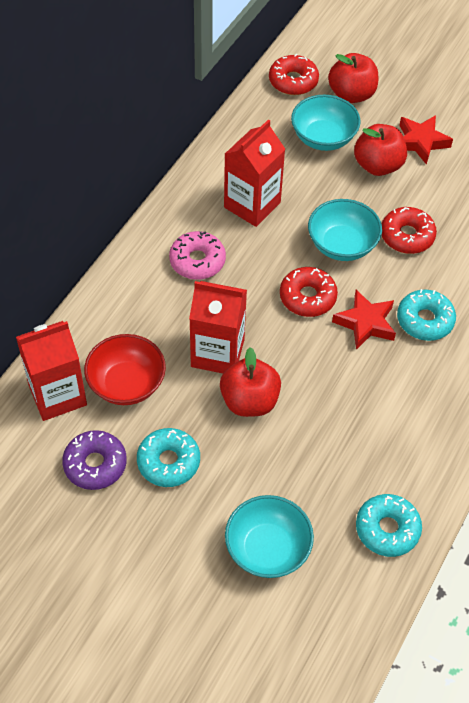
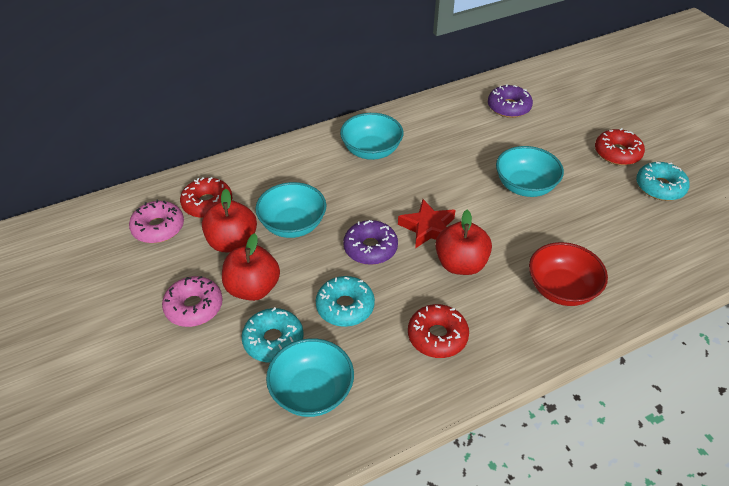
pink donut: 1 -> 2
purple donut: 1 -> 2
red carton: 3 -> 0
red star: 2 -> 1
turquoise bowl: 3 -> 4

